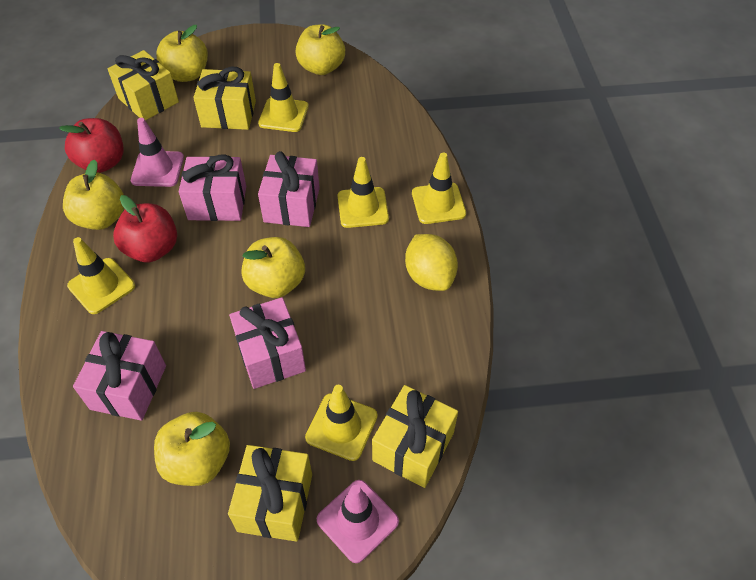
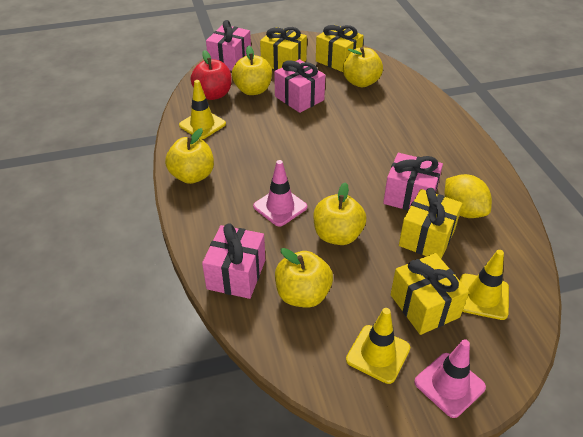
red apple: 2 -> 1
yellow traffic cone: 5 -> 3

